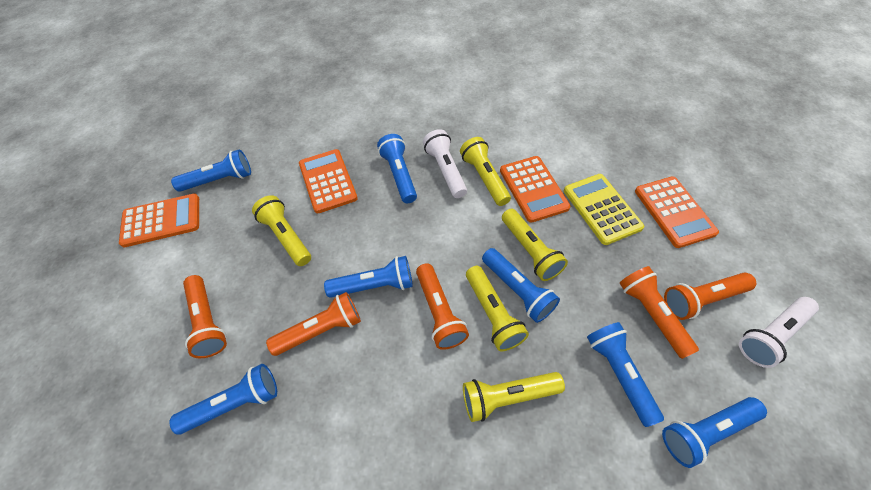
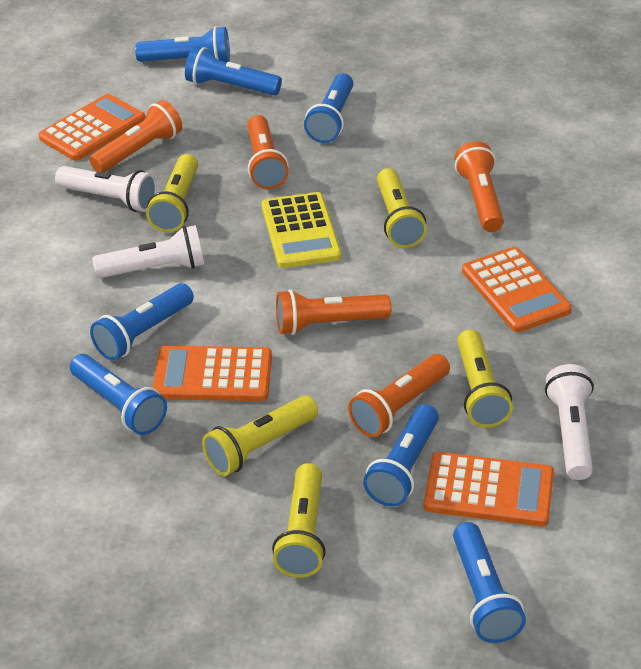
white flashlight: 2 -> 3

